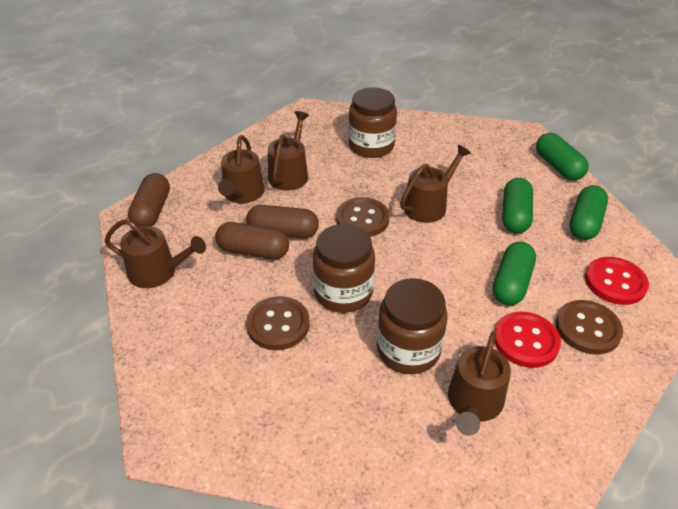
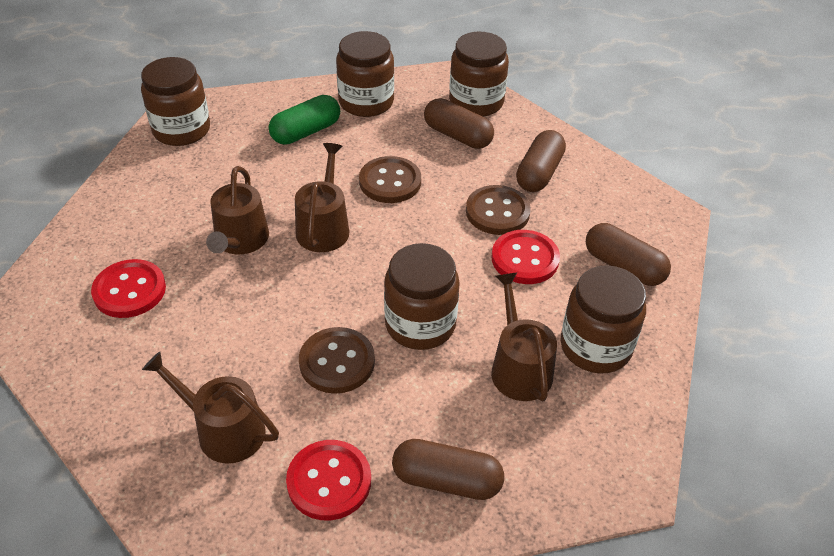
brown capsule: 3 -> 4
brown jar: 3 -> 5
brown watering can: 5 -> 4
green capsule: 4 -> 1
red button: 2 -> 3

